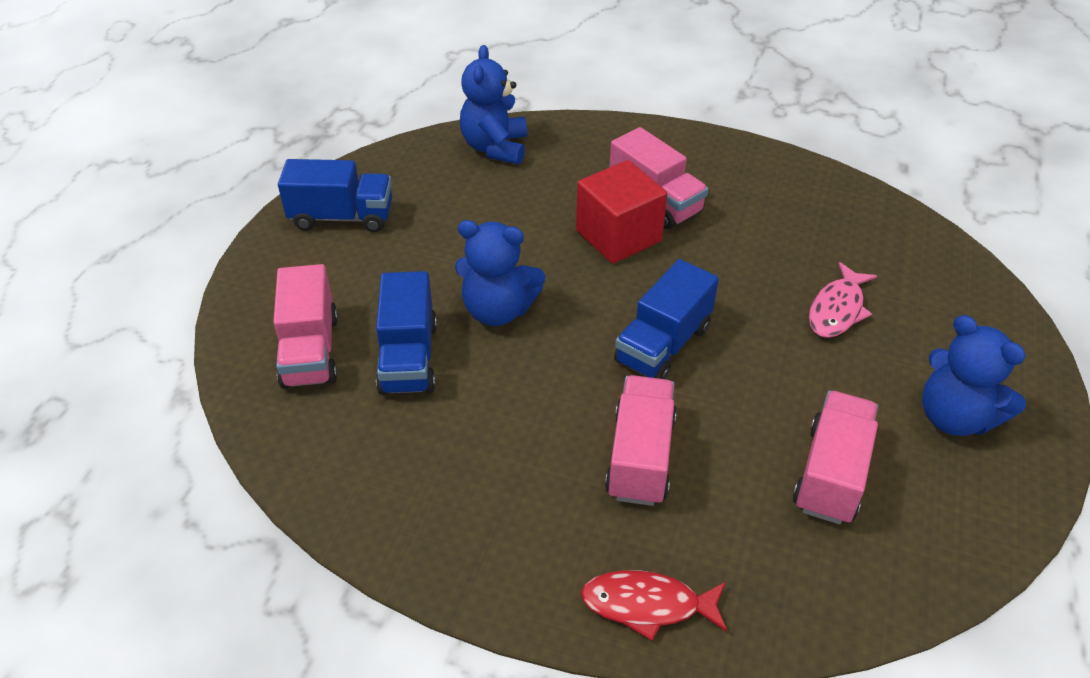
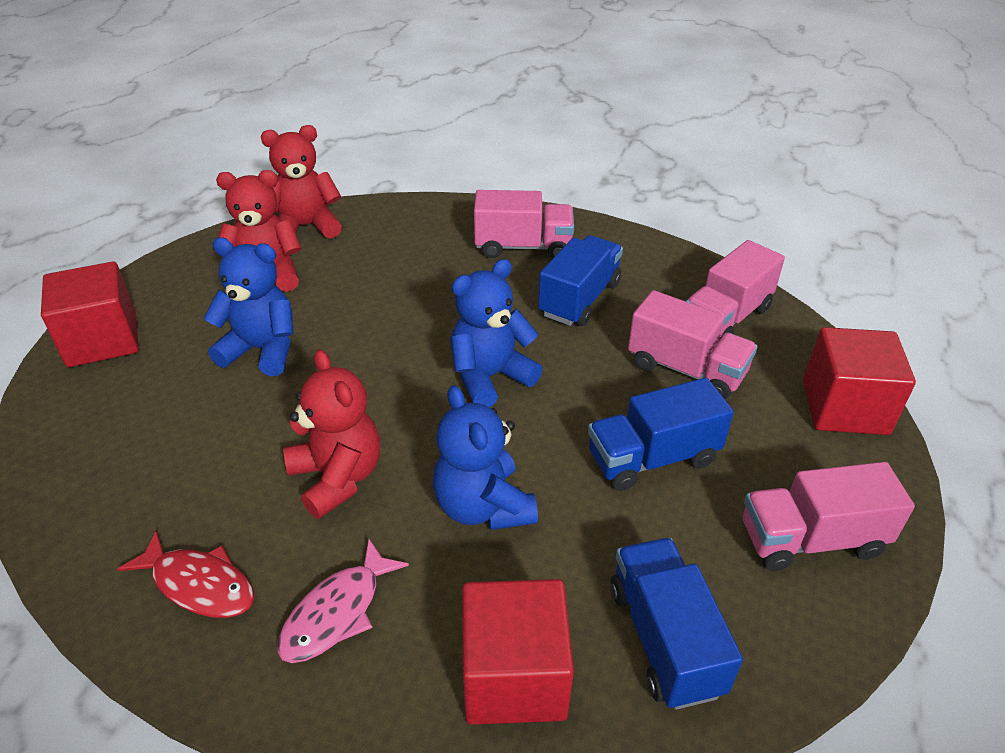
red cube: 1 -> 3
red teddy bear: 0 -> 3

